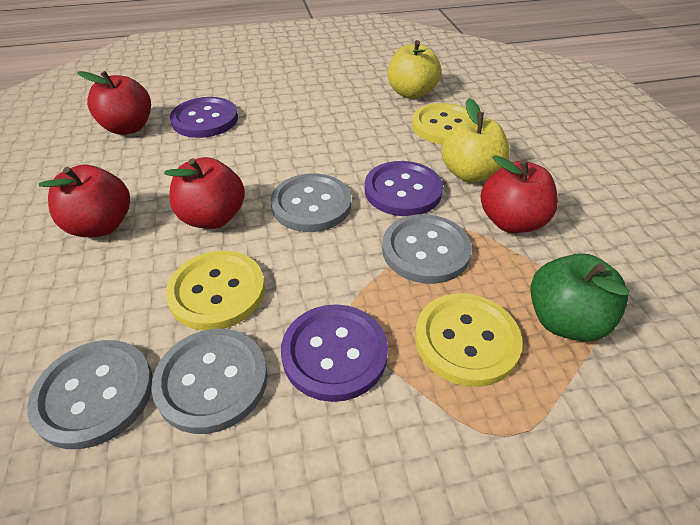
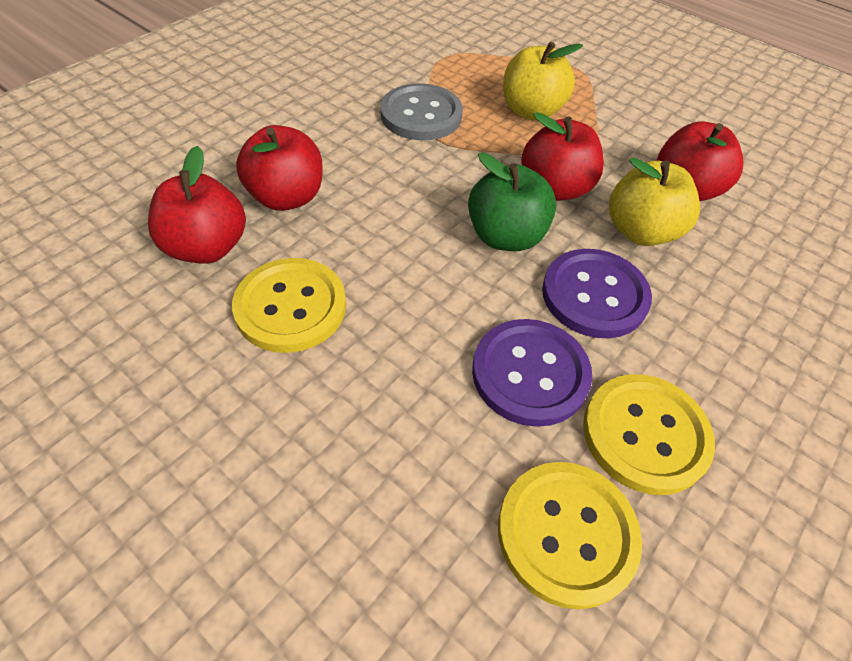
grey button: 4 -> 1
purple button: 3 -> 2

